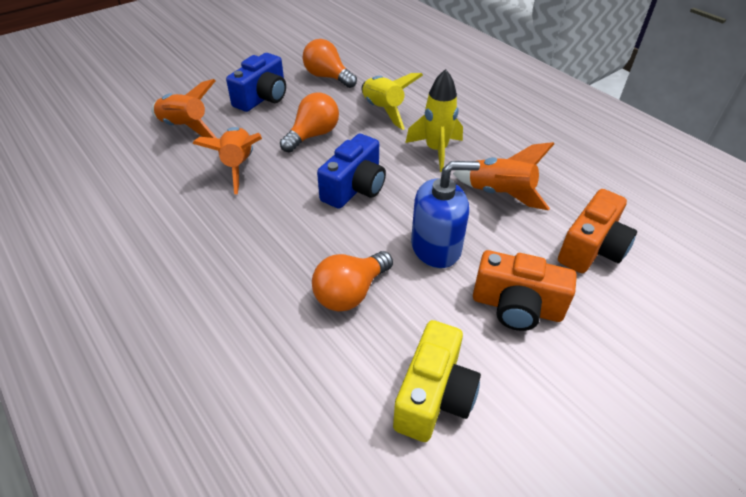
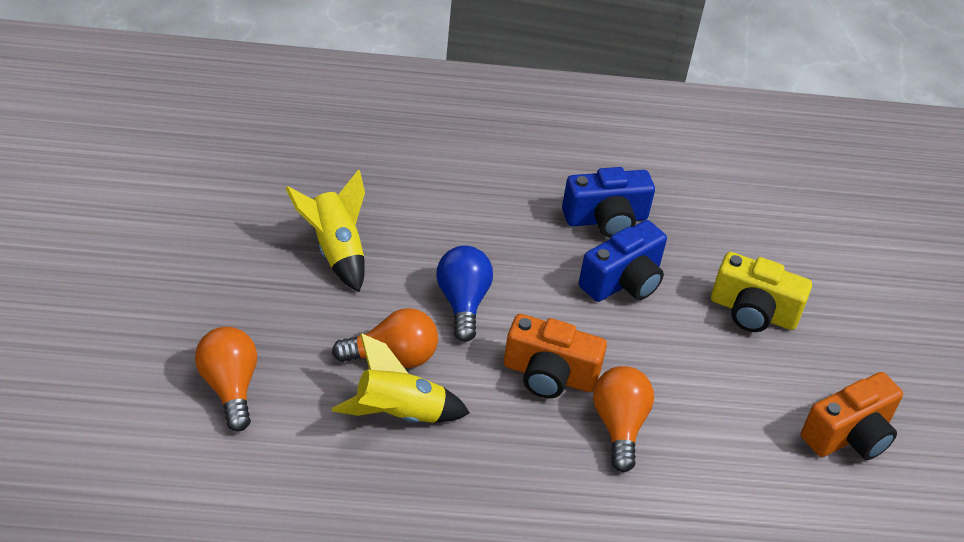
blue light bulb: 0 -> 1
blue soap dispenser: 1 -> 0
orange rocket: 3 -> 0

